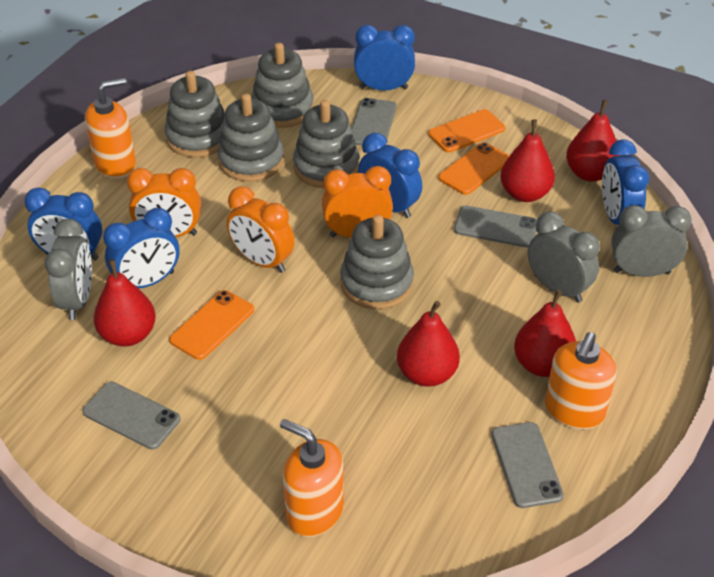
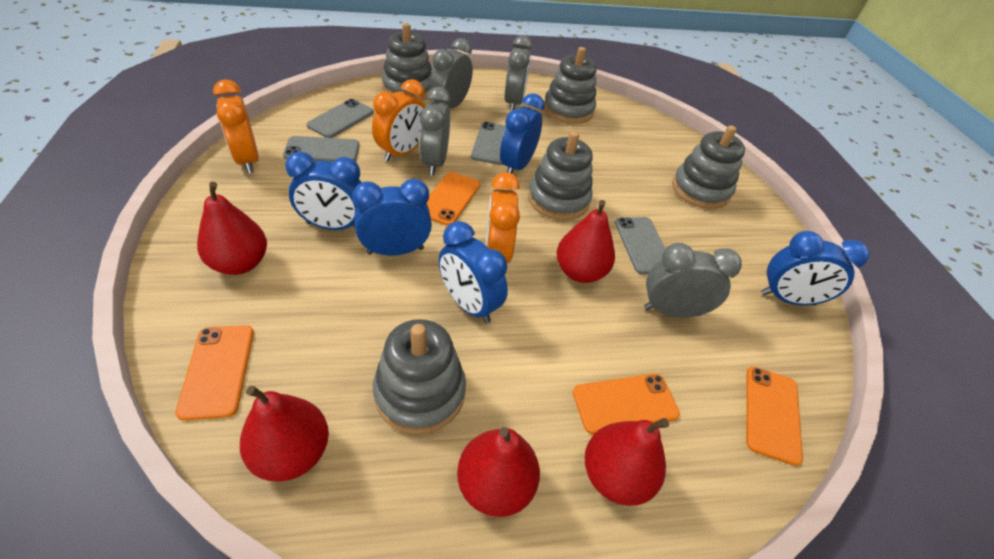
grey clock: 3 -> 4
orange phone: 3 -> 4
orange soap dispenser: 3 -> 0

